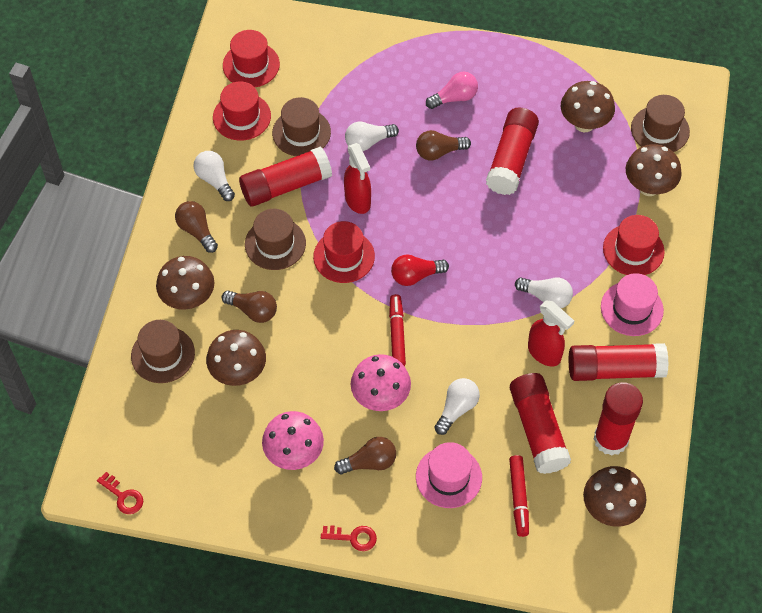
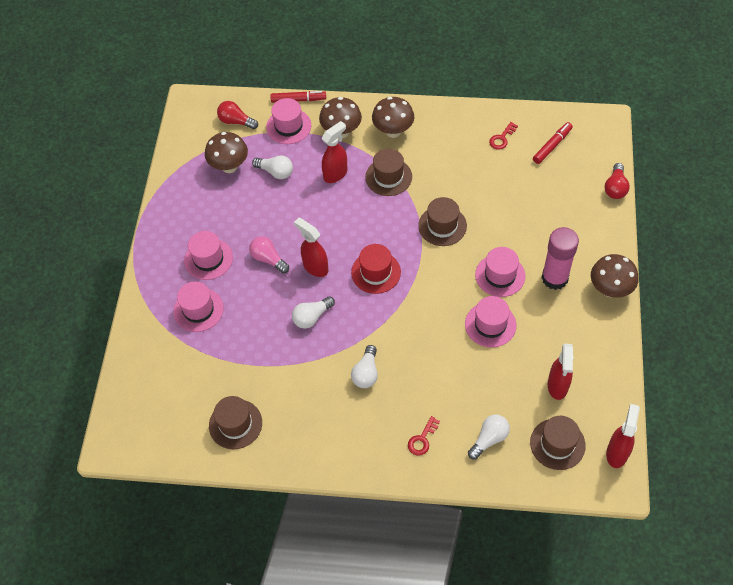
brown light bulb: 4 -> 0
brown mushroom: 5 -> 4
pink glue stick: 0 -> 1
pink hat: 2 -> 5
pink mushroom: 2 -> 0
red glue stick: 5 -> 0
red hat: 4 -> 1
red light bulb: 1 -> 2
red spray bottle: 2 -> 4

